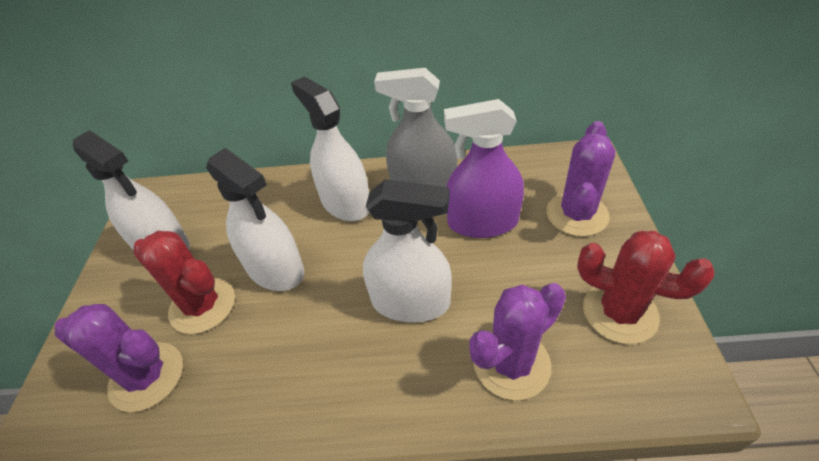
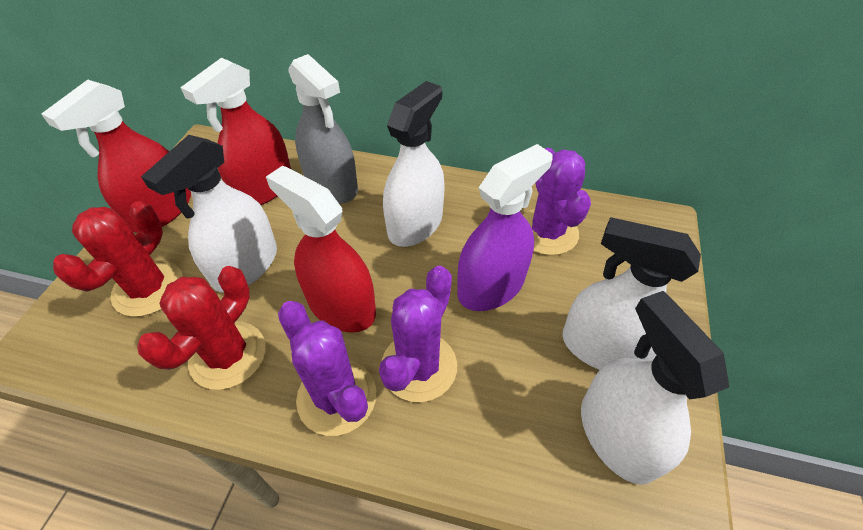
red spray bottle: 0 -> 3

